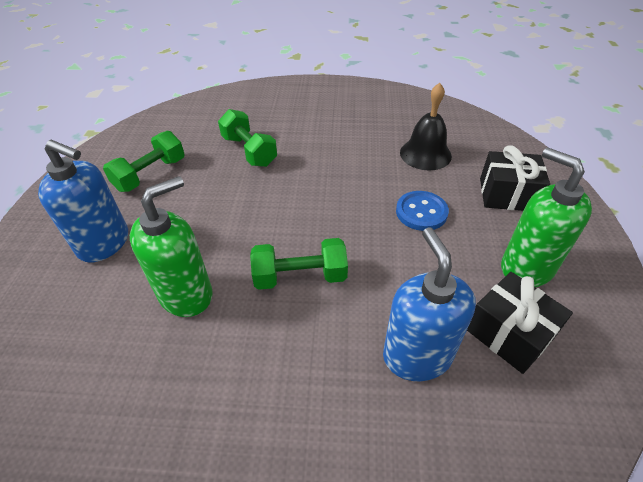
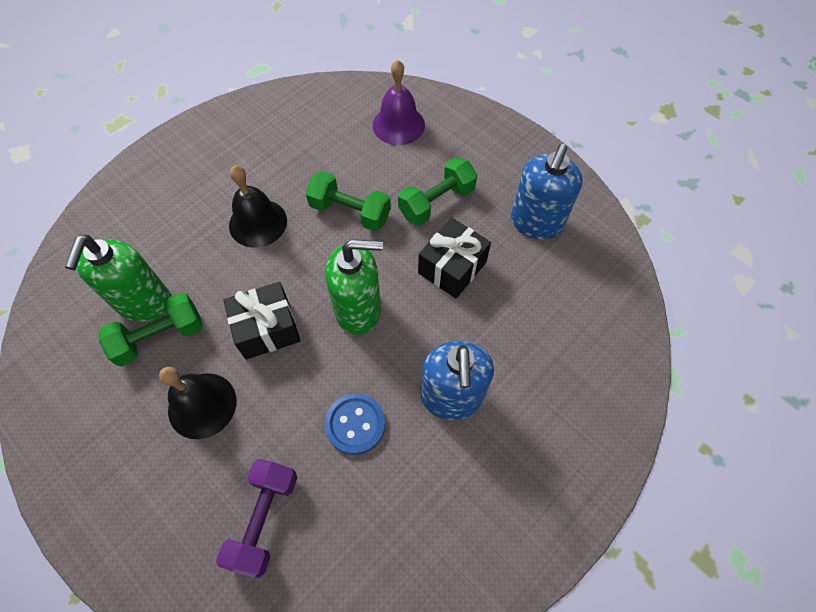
black bell: 1 -> 2
purple bell: 0 -> 1
purple dumbbell: 0 -> 1

